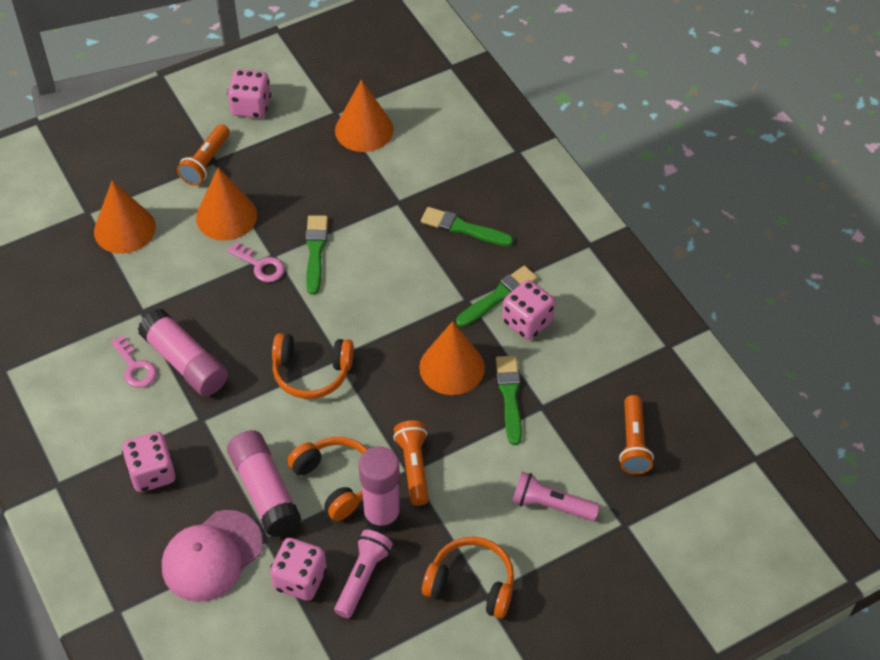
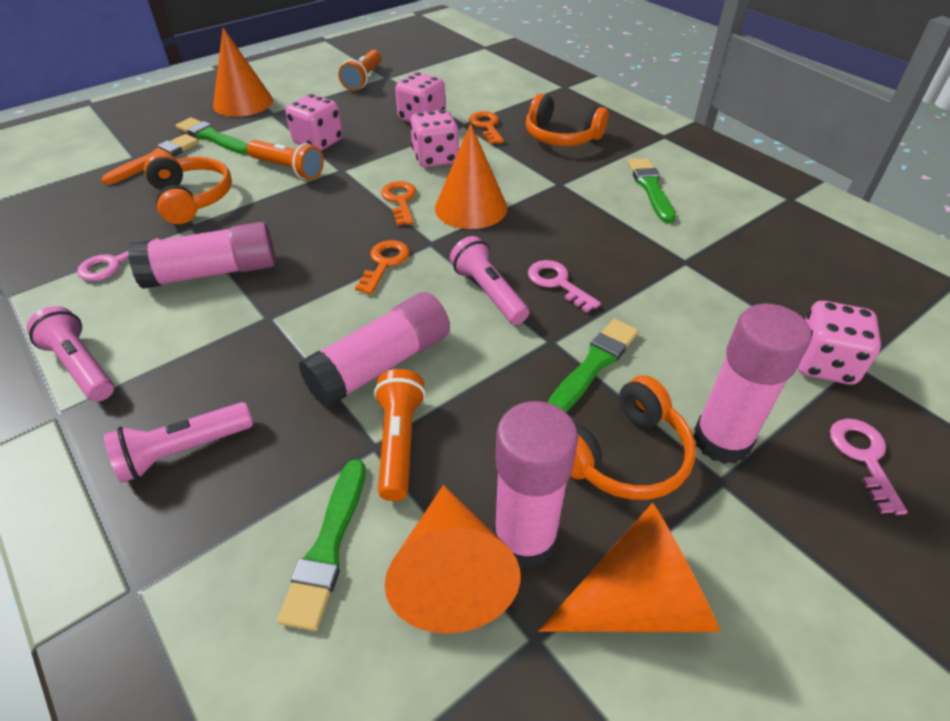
orange brush: 0 -> 1
orange key: 0 -> 3
pink cap: 1 -> 0
pink flashlight: 2 -> 3
pink glue stick: 3 -> 4
pink key: 2 -> 3

